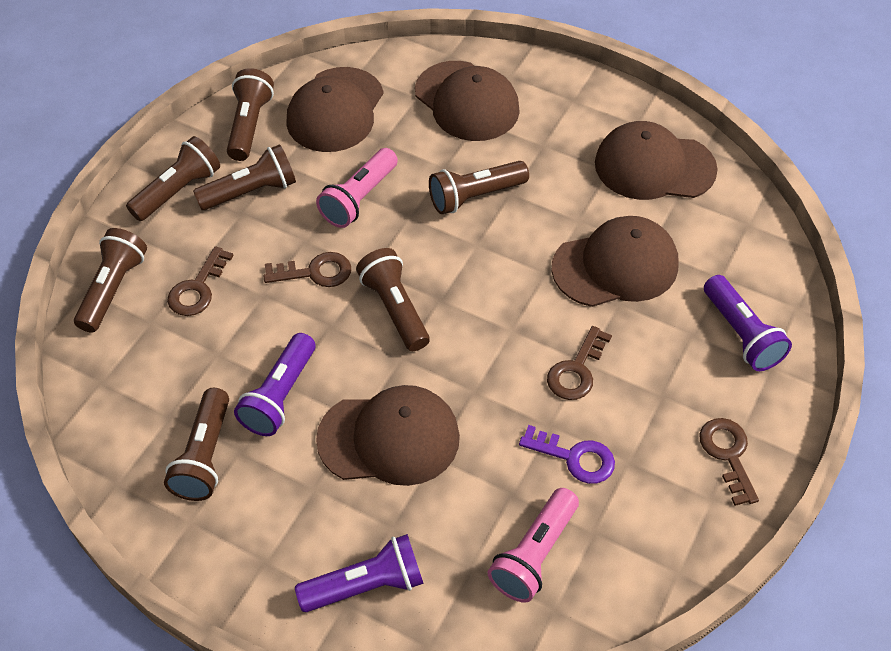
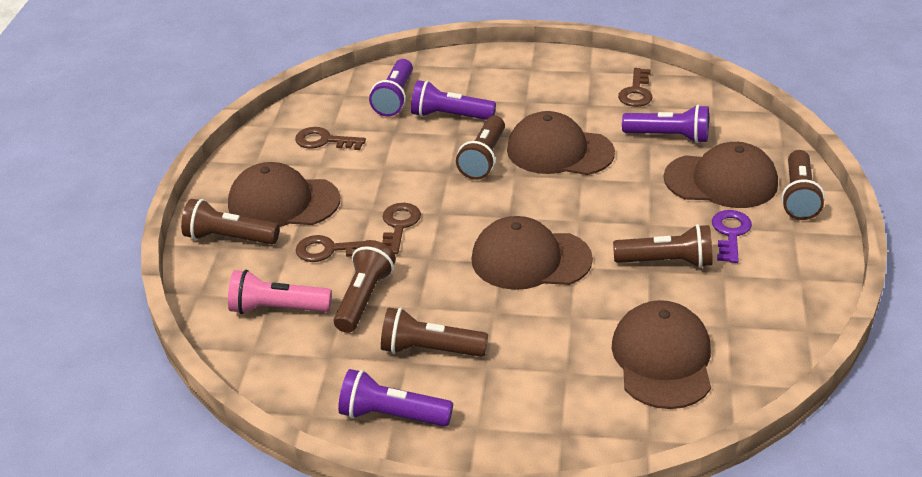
brown flashlight: 7 -> 6
pink flashlight: 2 -> 1
purple flashlight: 3 -> 4

